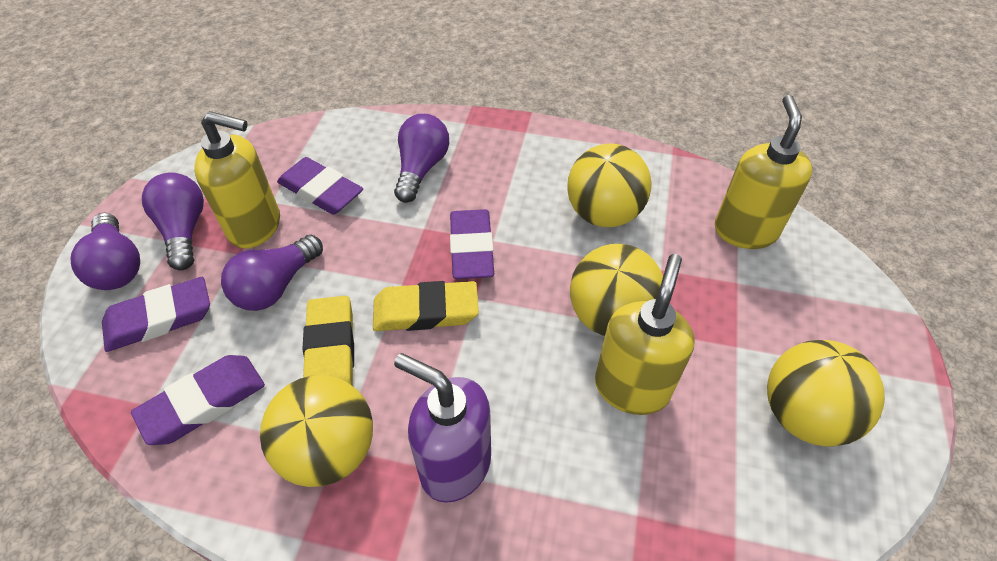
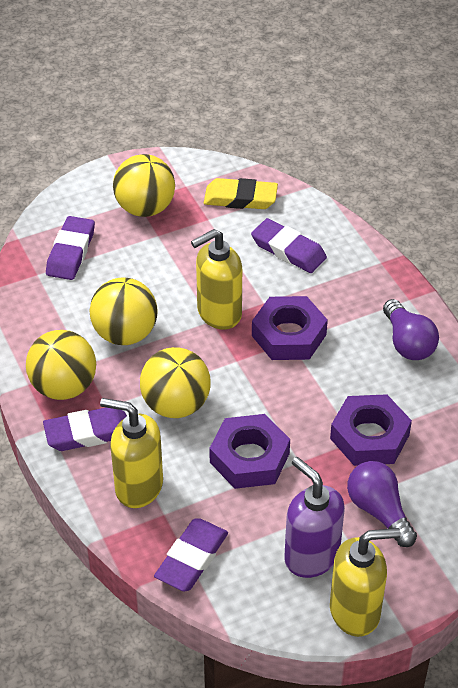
purple light bulb: 4 -> 2
purple nut: 0 -> 3
yellow eraser: 2 -> 1

